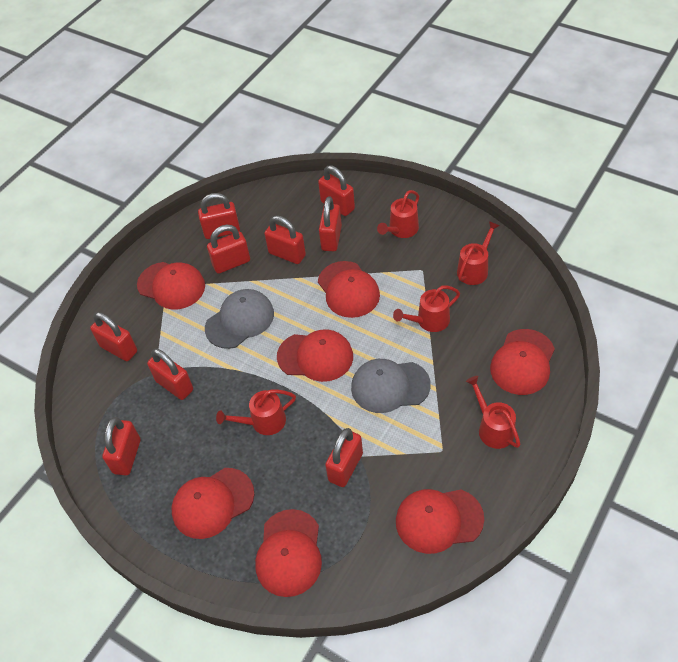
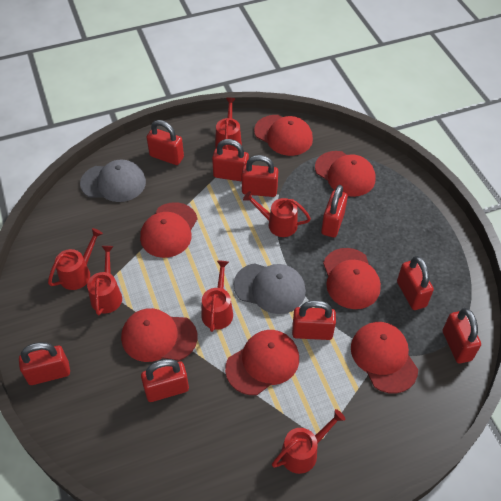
red watering can: 5 -> 6

